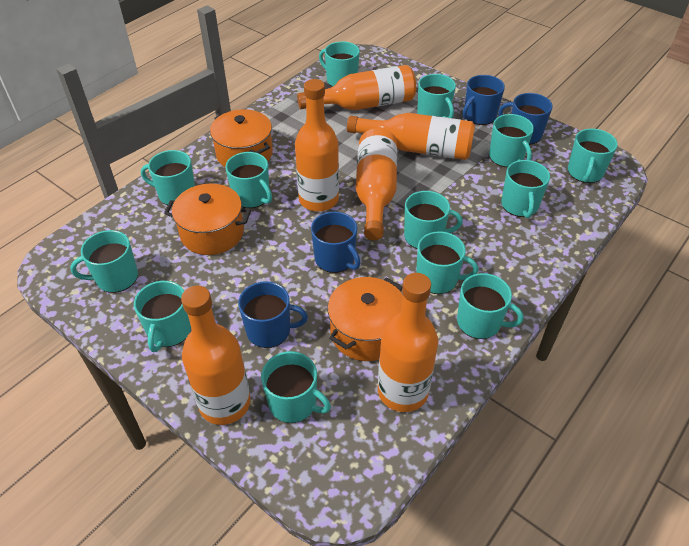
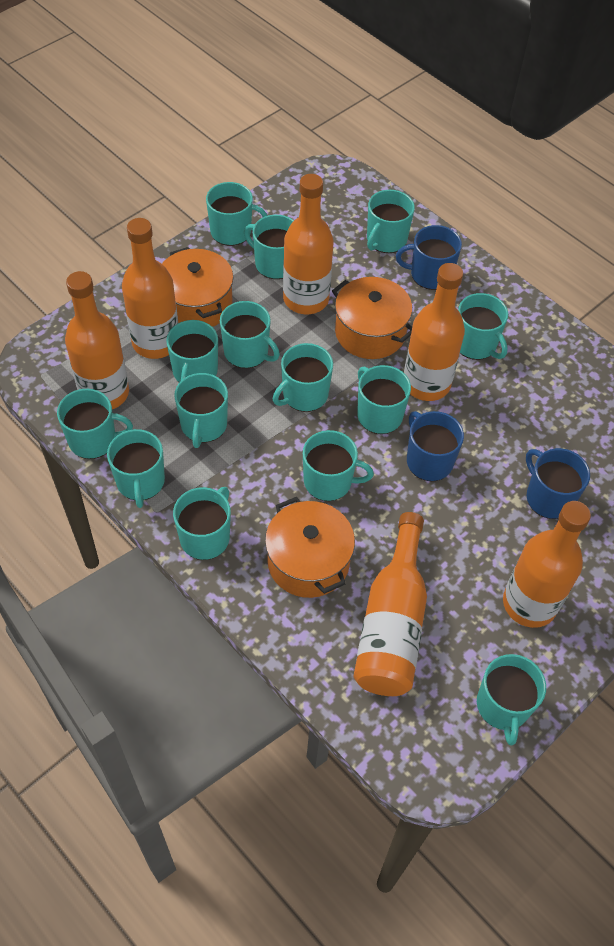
blue mug: 4 -> 3
turquoise mug: 13 -> 14

